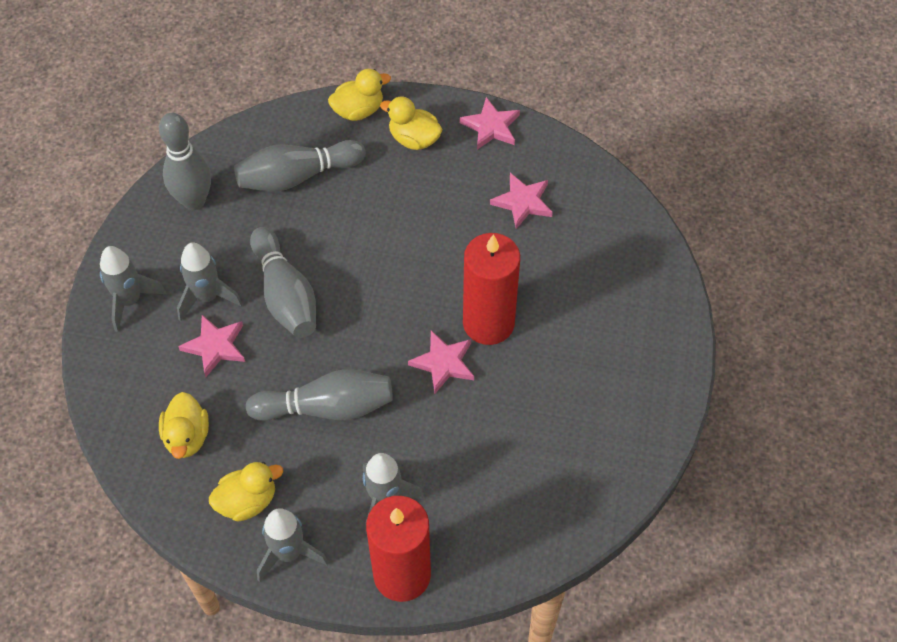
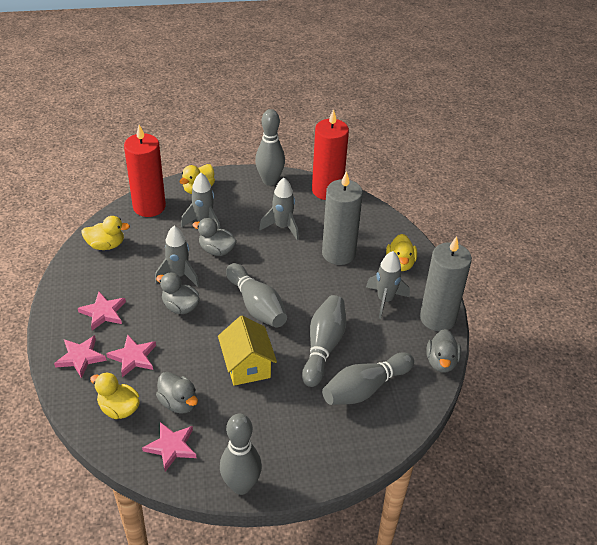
grey bowling pin: 4 -> 5
grey candle: 0 -> 2
grey duck: 0 -> 4
yellow house: 0 -> 1

